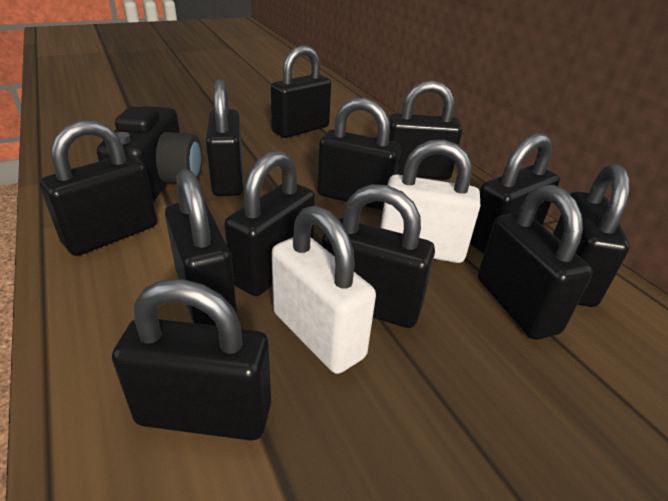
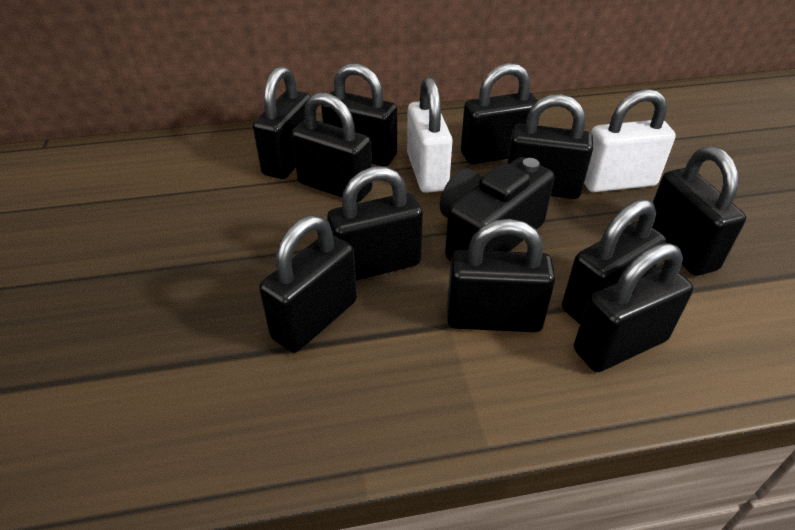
black padlock: 12 -> 11

